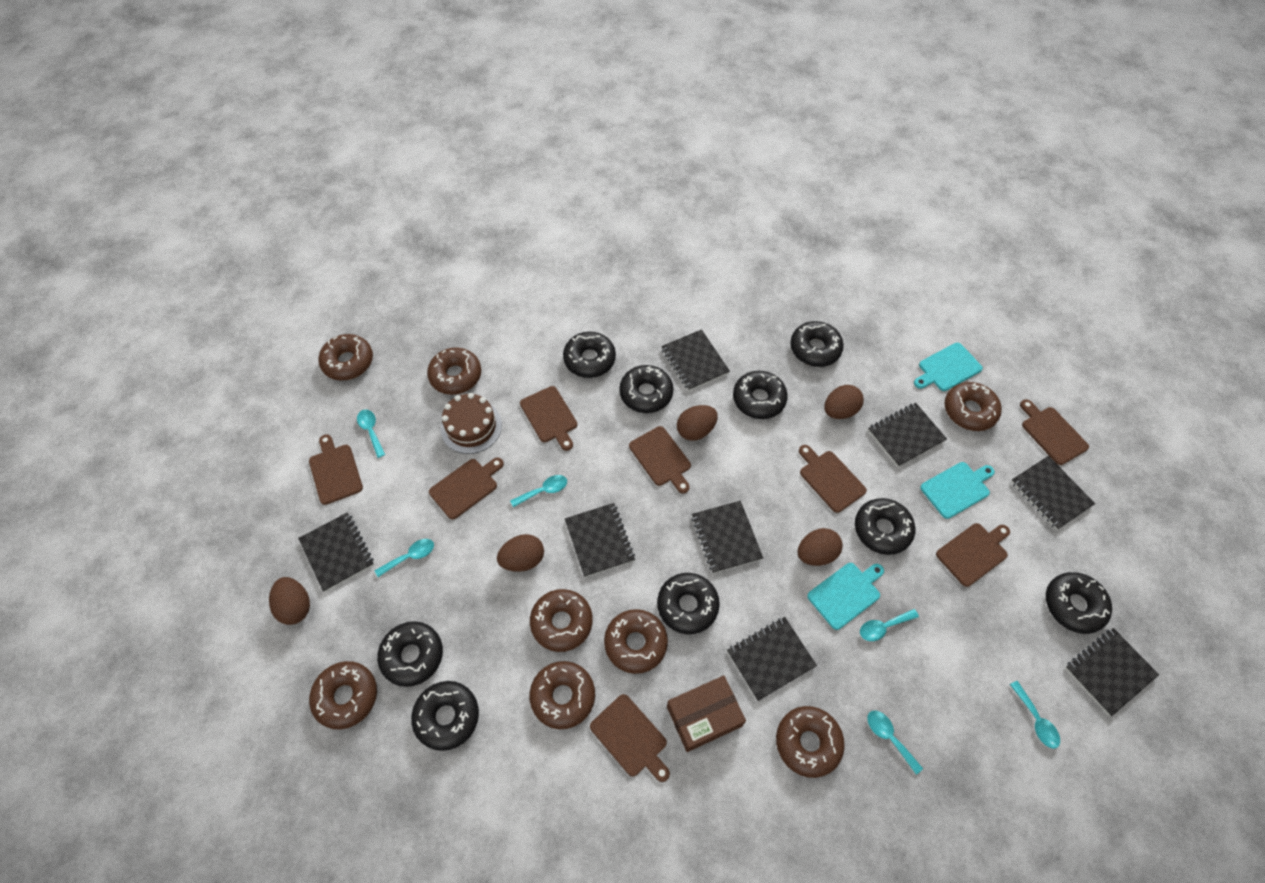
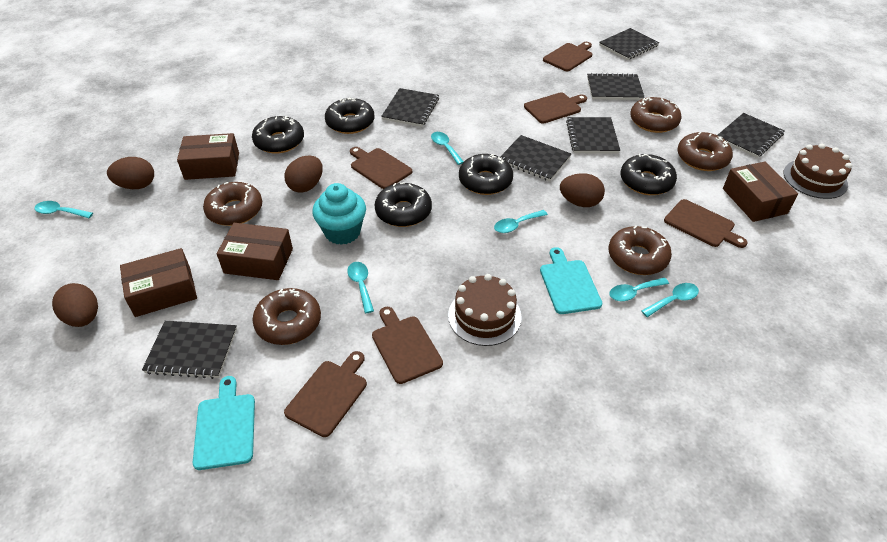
black donut: 9 -> 5
black notebook: 8 -> 7
brown box: 1 -> 4
brown cake: 1 -> 2
brown cutting board: 8 -> 6
brown donut: 8 -> 5
brown egg: 5 -> 4
turquoise cupcake: 0 -> 1
turquoise cutting board: 3 -> 2

